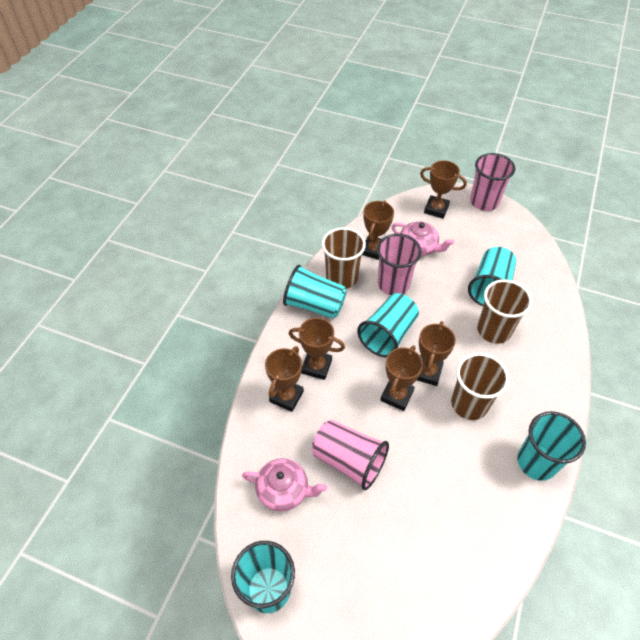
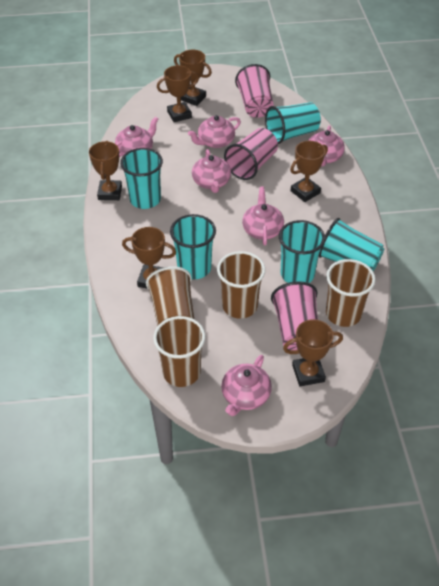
brown cup: 3 -> 4
pink teapot: 2 -> 6

